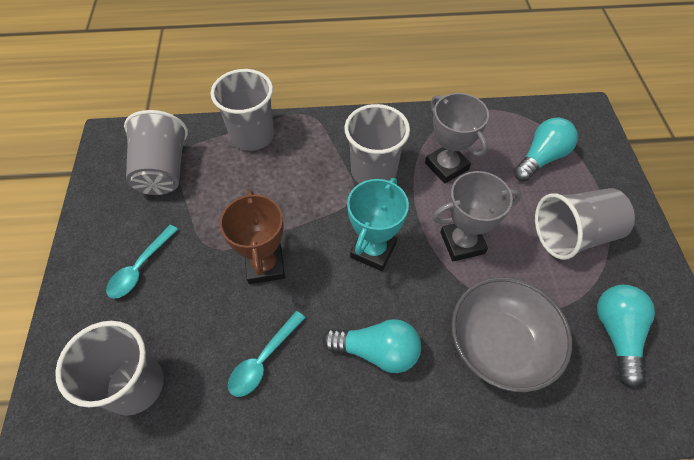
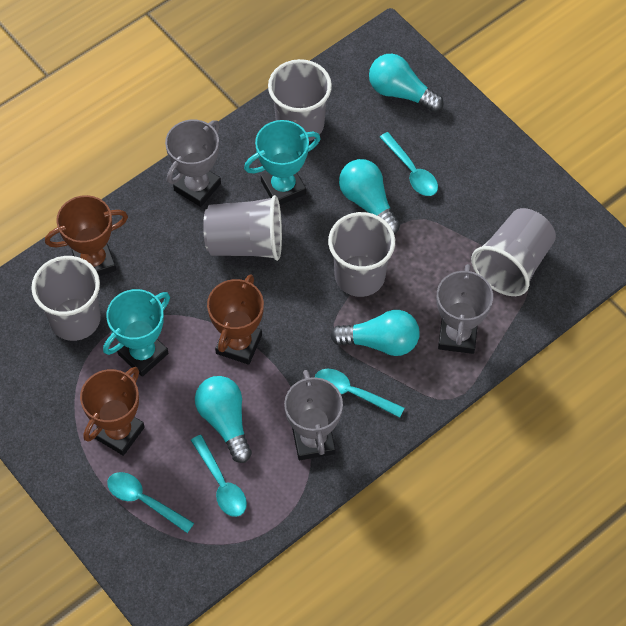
brown trophy: 1 -> 3
grey bowl: 1 -> 0
grey trophy: 2 -> 3
turquoise light bulb: 3 -> 4
turquoise spoon: 2 -> 4
turquoise trophy: 1 -> 2

